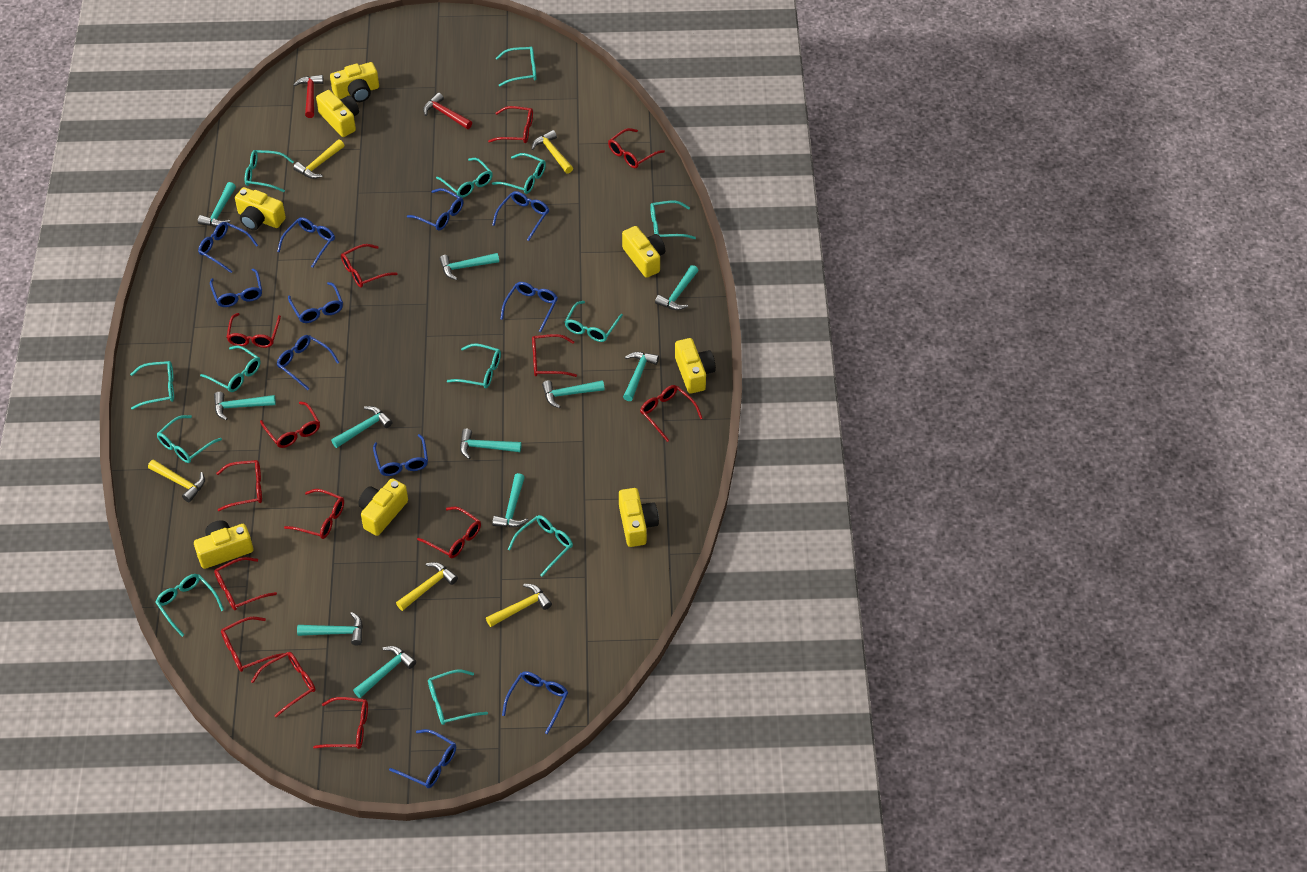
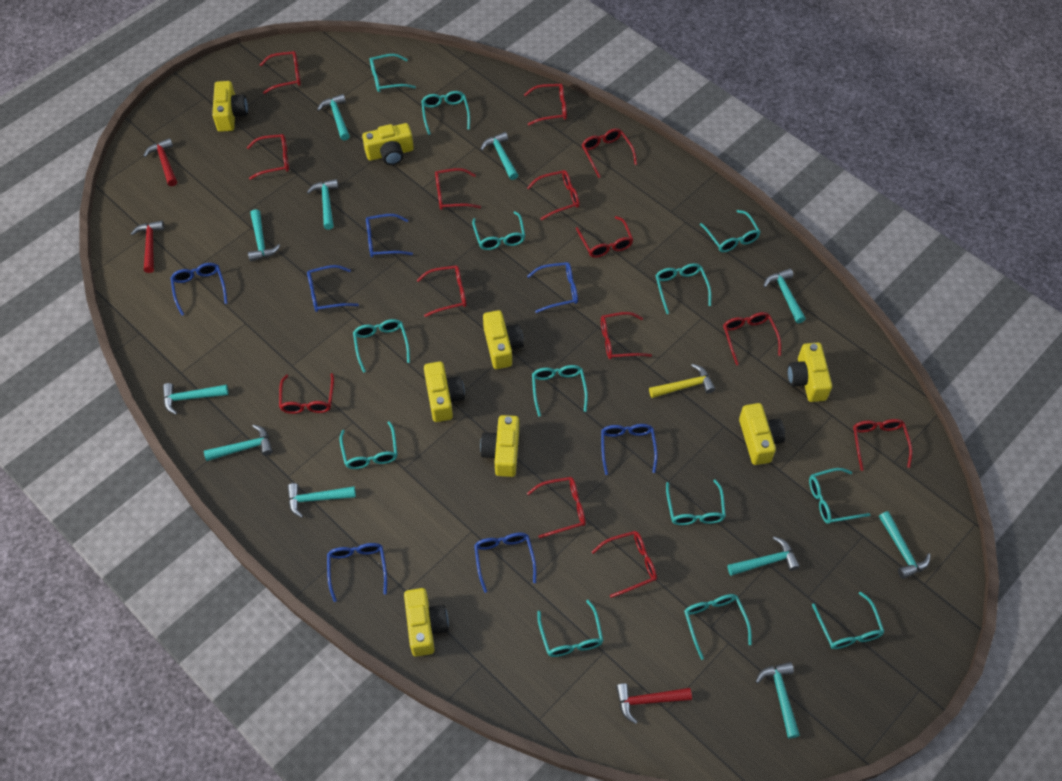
blue glasses: 11 -> 7
red hammer: 2 -> 3
yellow hammer: 5 -> 1

